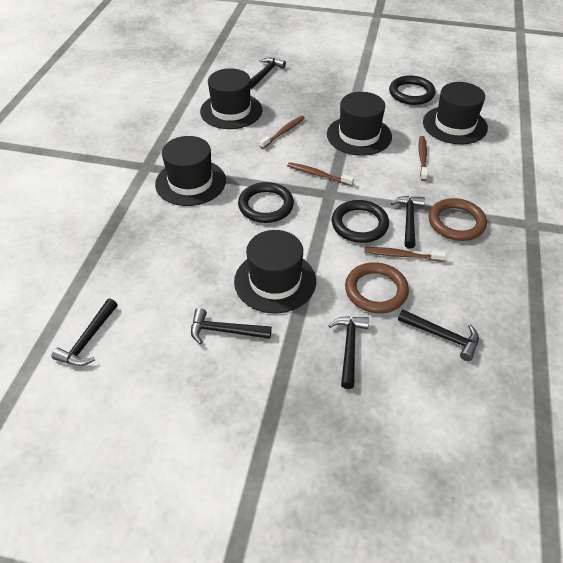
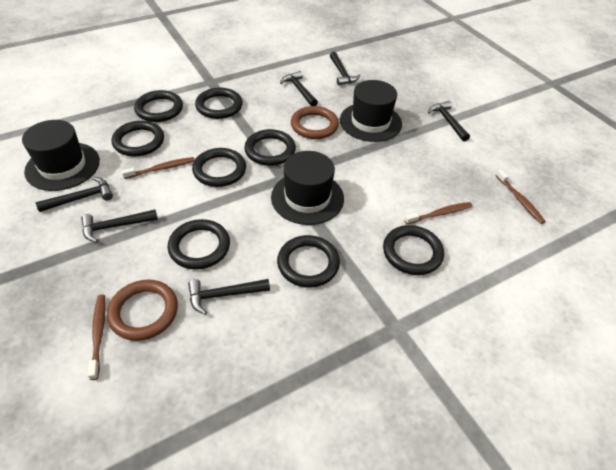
black hat: 5 -> 3
black ring: 3 -> 8

